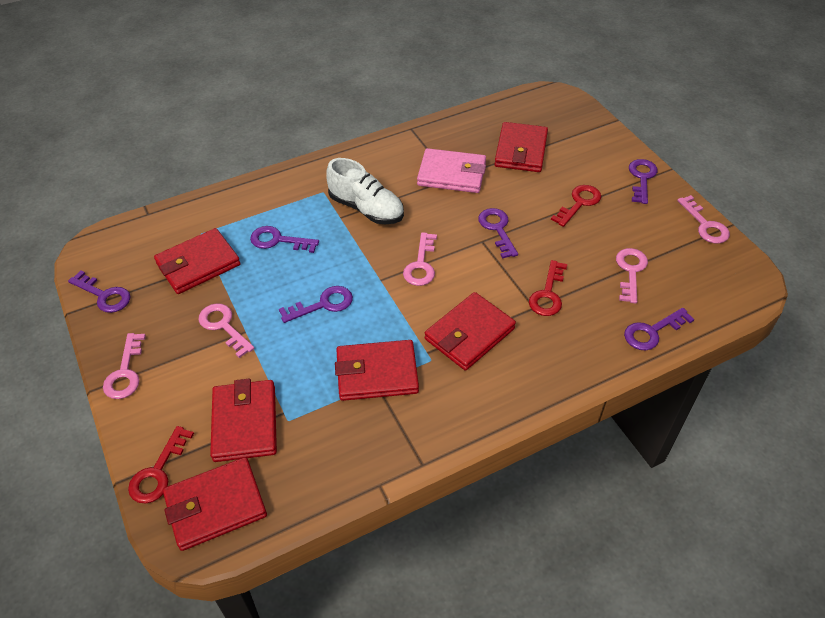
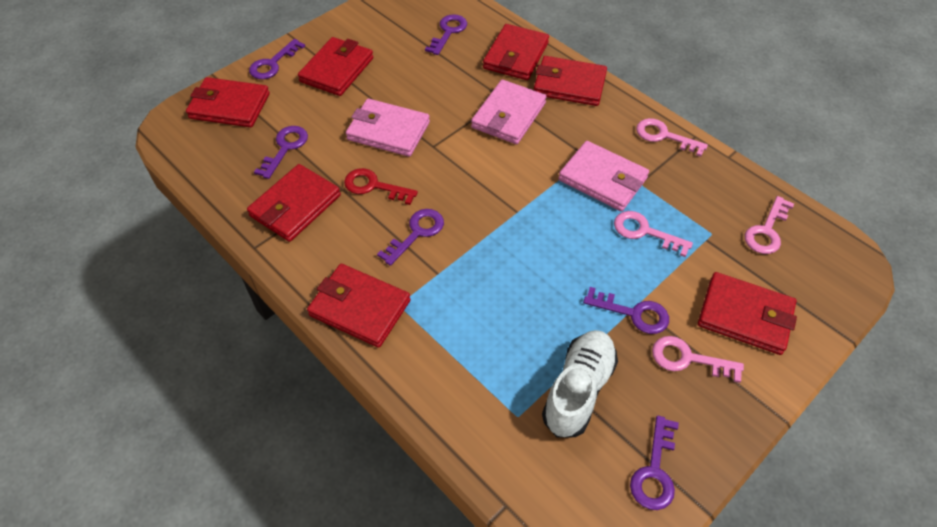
pink key: 5 -> 4
pink wallet: 1 -> 3
red key: 3 -> 1
red wallet: 6 -> 7

